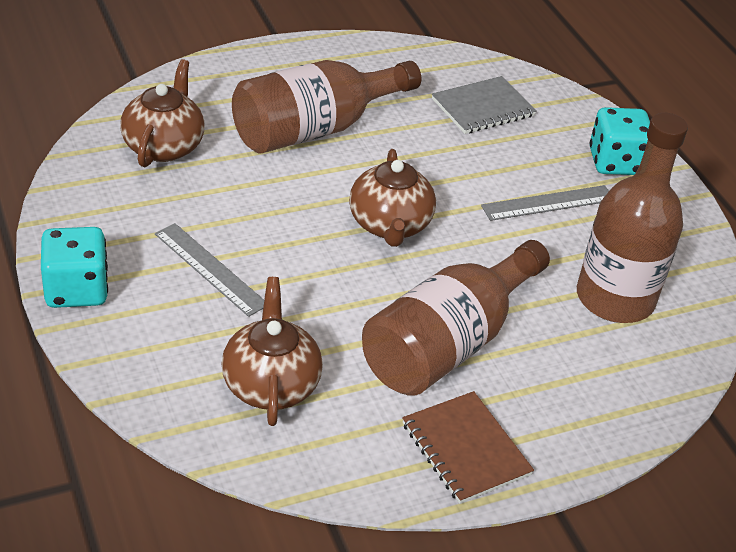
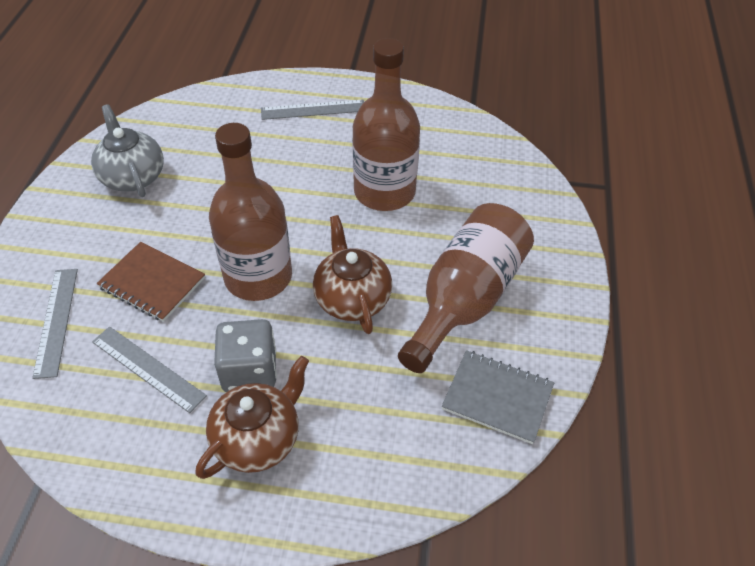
brown teapot: 3 -> 2
grey dice: 0 -> 1
grey ruler: 2 -> 3
grey teapot: 0 -> 1
turquoise dice: 2 -> 0

